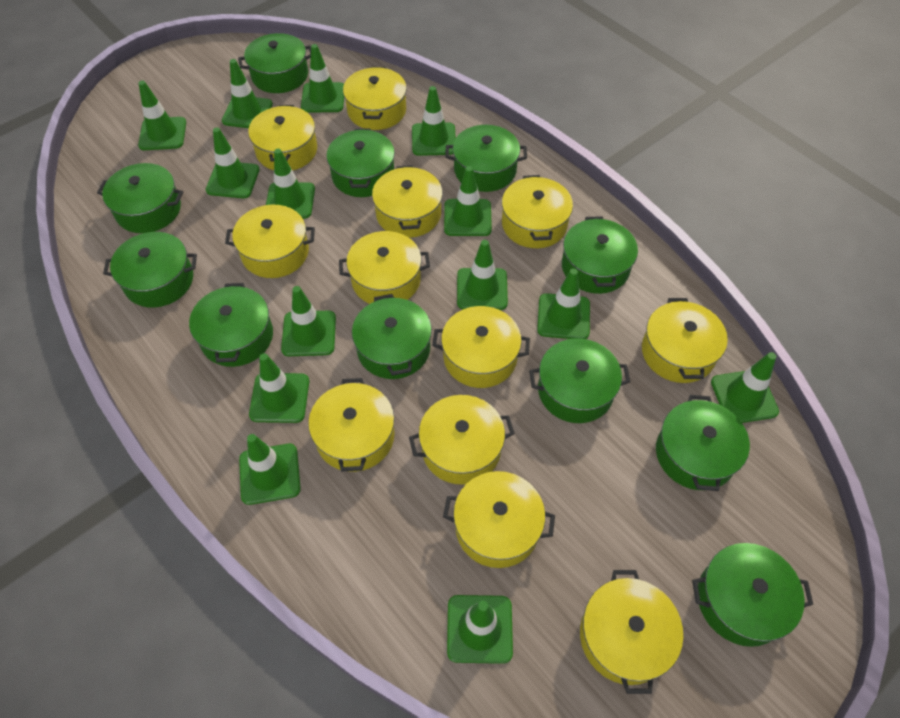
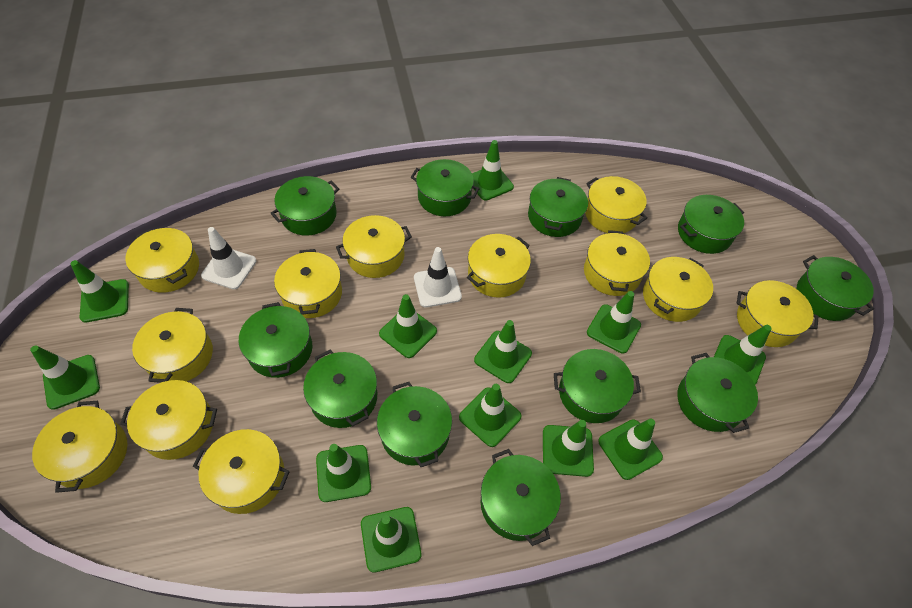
green traffic cone: 14 -> 12
white traffic cone: 0 -> 2

